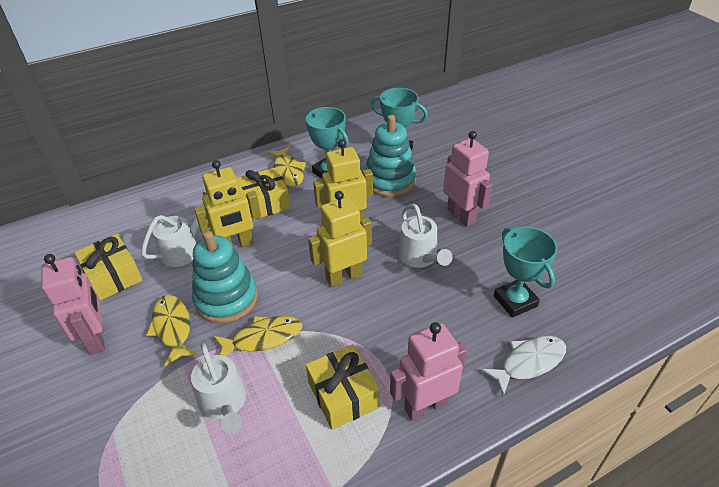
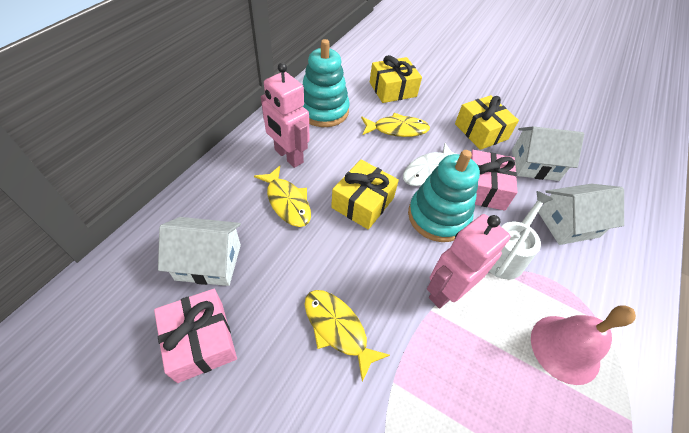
pink bell: 0 -> 1
pink gift: 0 -> 2
pink robot: 3 -> 2
turquoise trophy: 3 -> 0
white house: 0 -> 3
white watering can: 3 -> 1
yellow robot: 3 -> 0

